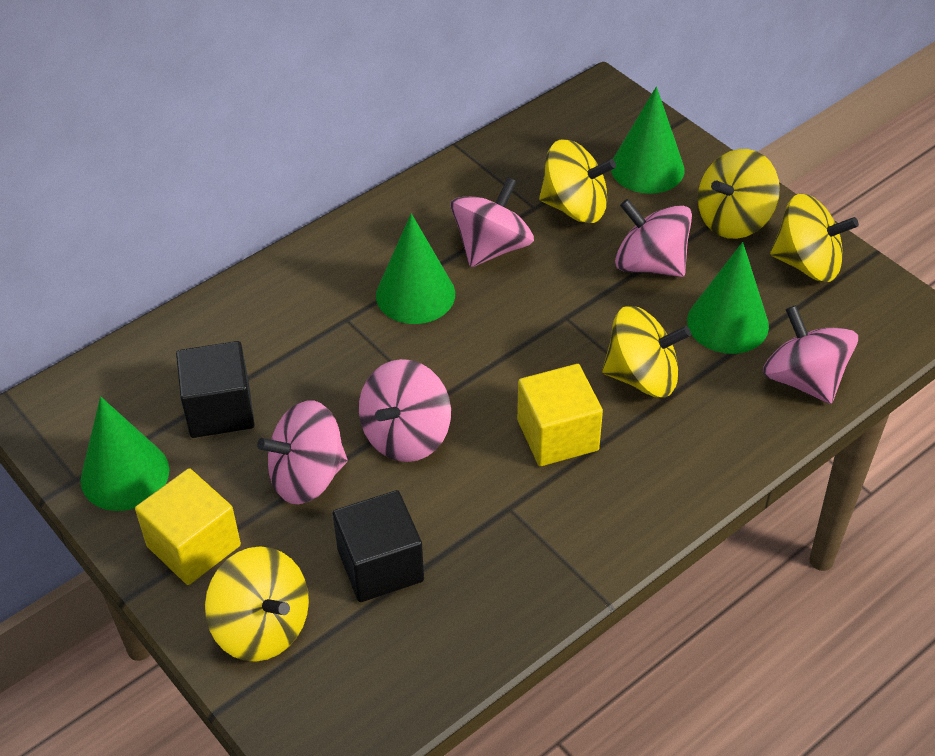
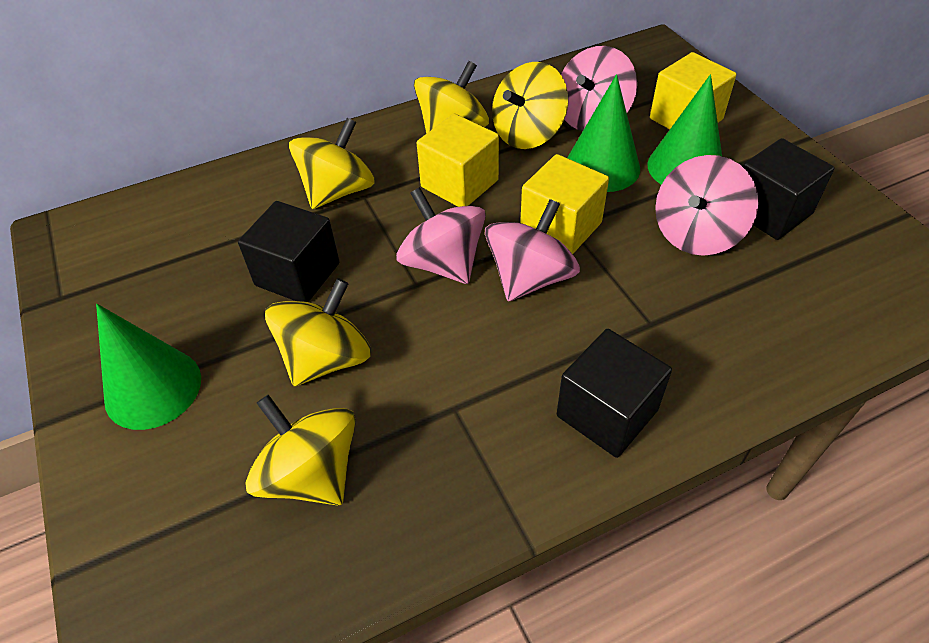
black cube: 2 -> 3
green cone: 4 -> 3
pink spinning top: 5 -> 4
yellow cube: 2 -> 3

